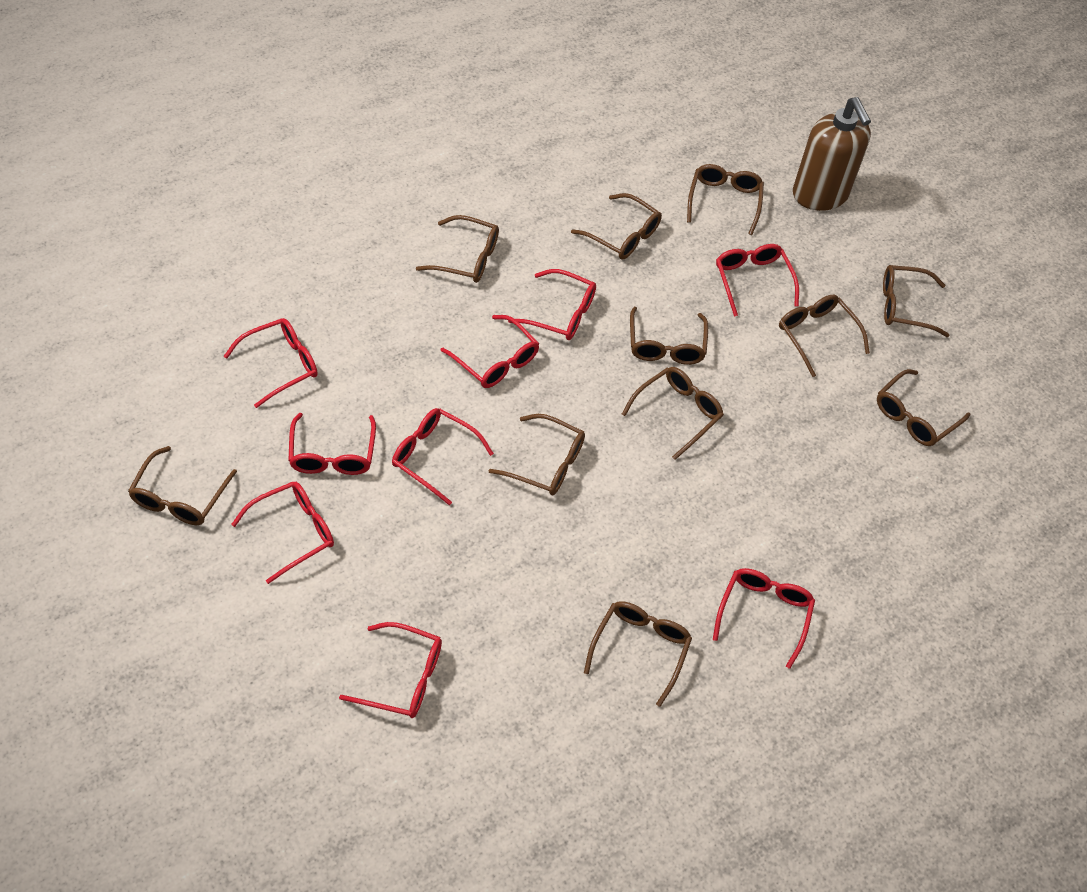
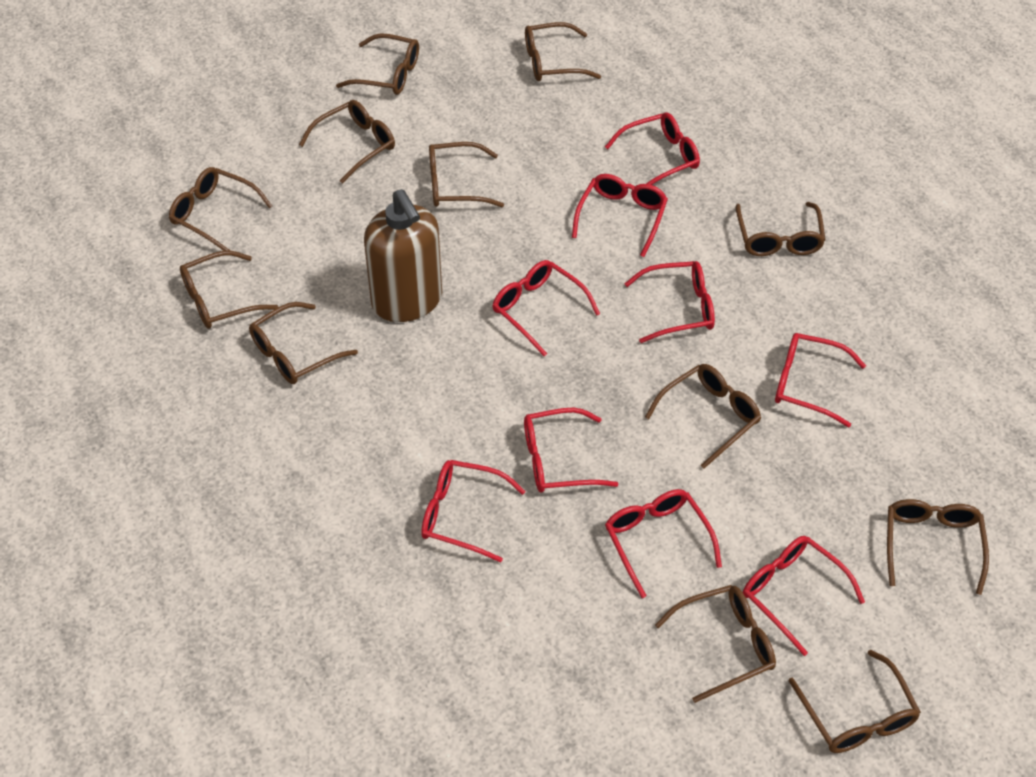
brown glasses: 11 -> 12

